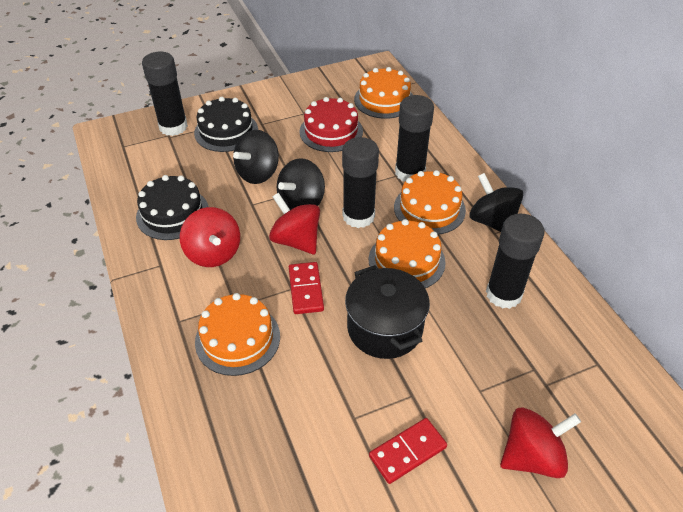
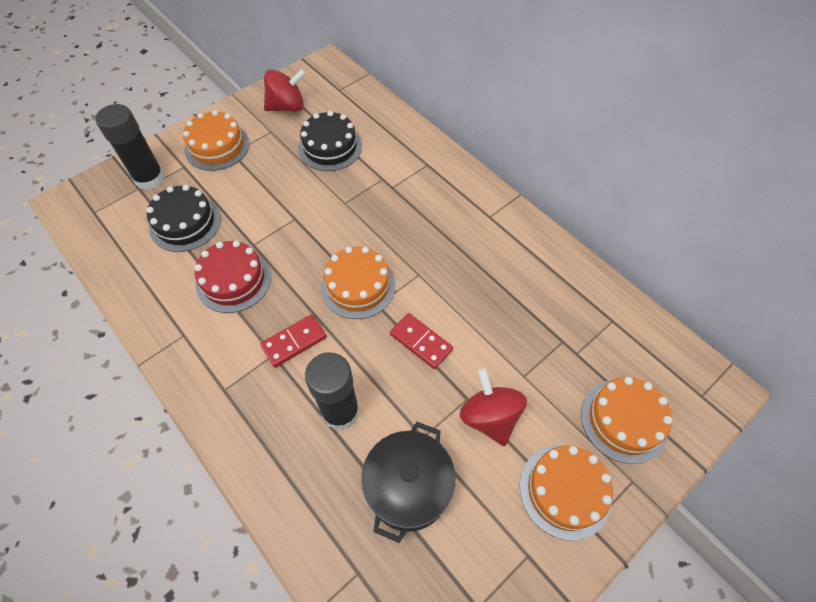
black glue stick: 4 -> 2
black spinning top: 3 -> 0
red spinning top: 3 -> 2

